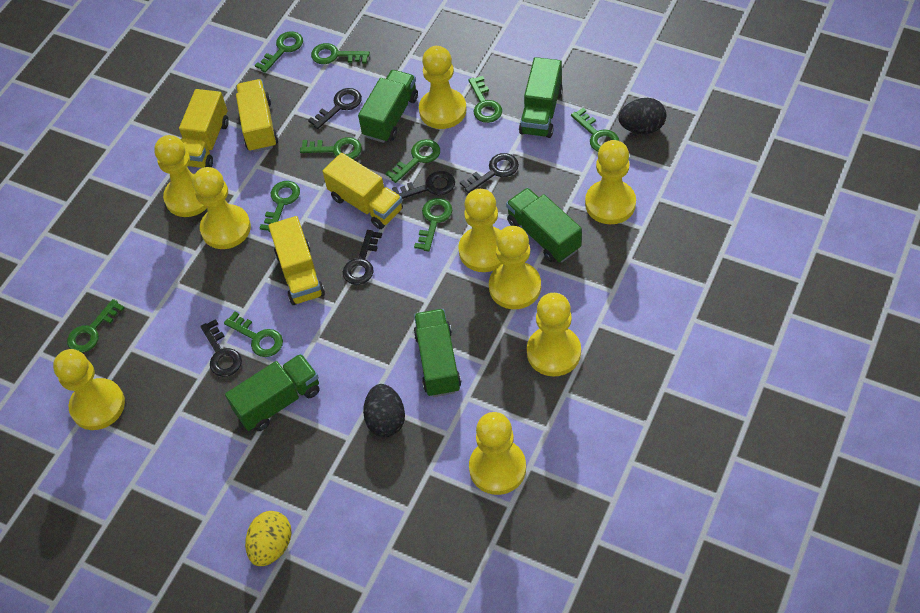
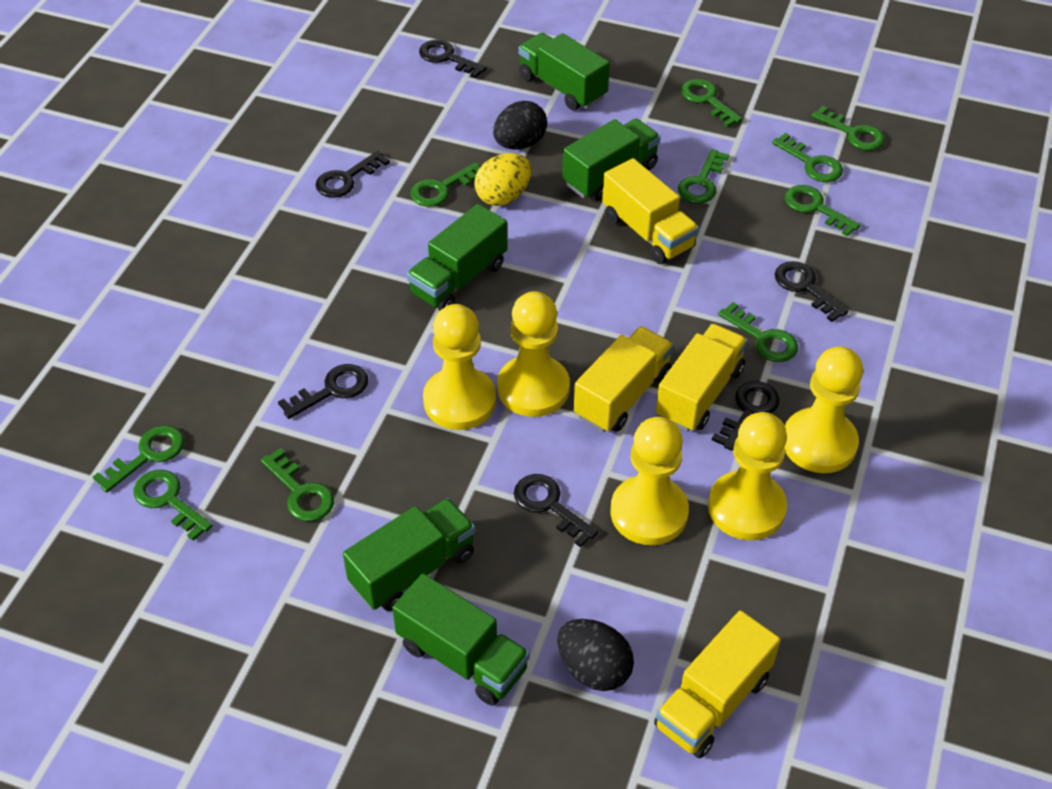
black key: 5 -> 6
yellow pawn: 9 -> 5

